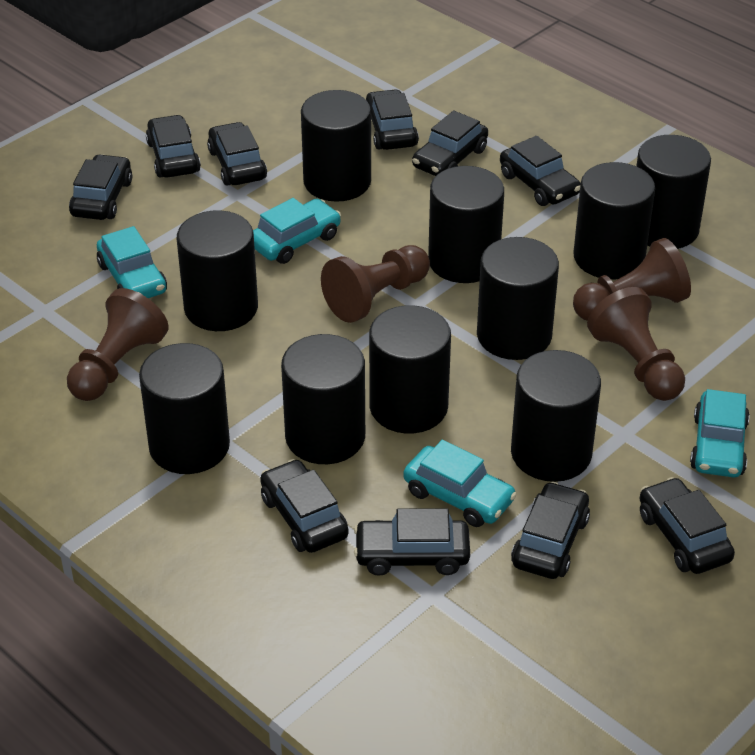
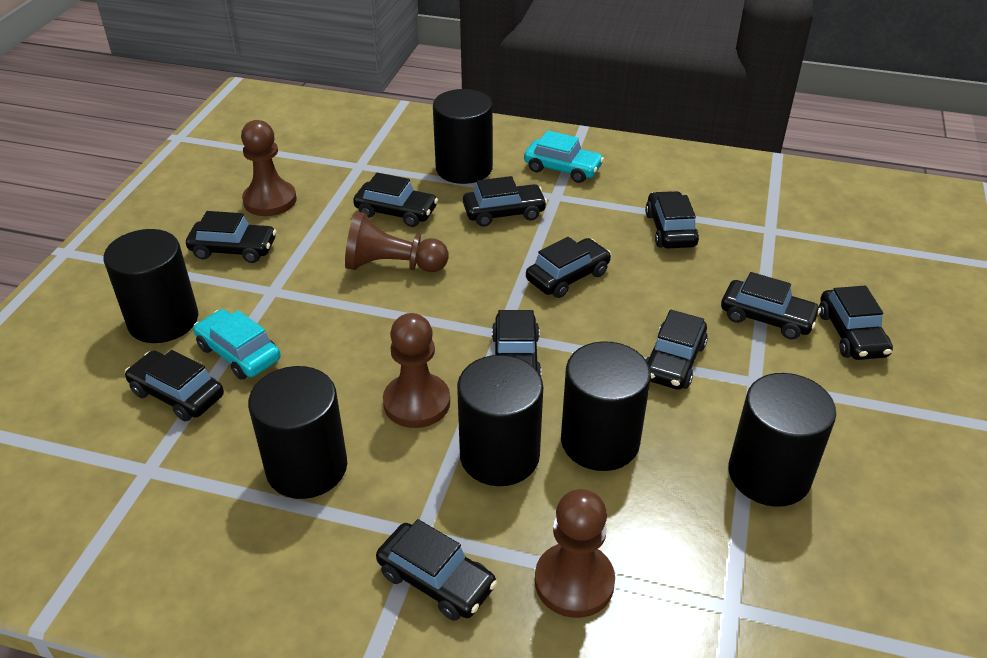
black car: 10 -> 11
black cylinder: 10 -> 6
turquoise car: 4 -> 2

